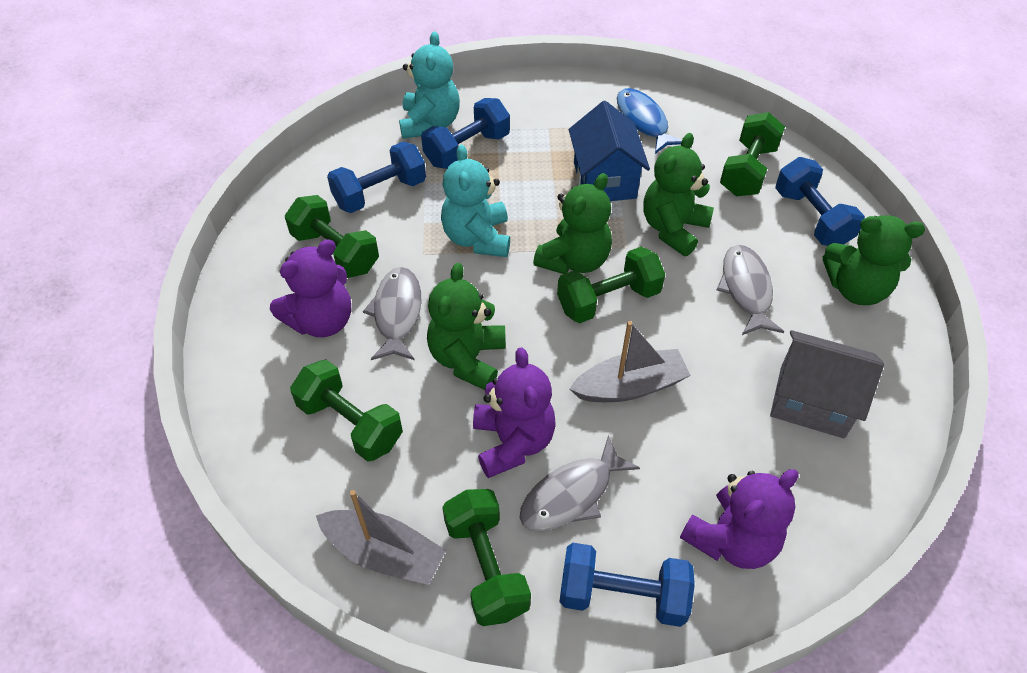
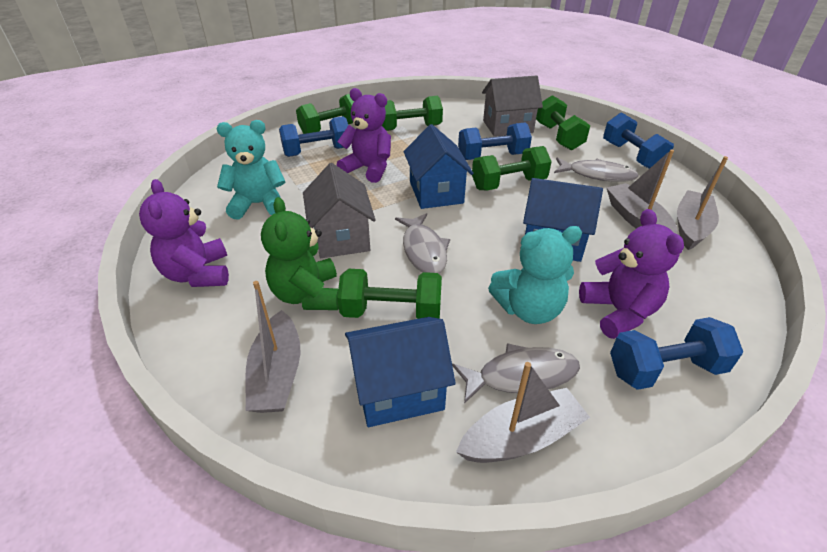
blue fish: 1 -> 0
blue house: 1 -> 3
green teddy bear: 4 -> 1
grey boat: 2 -> 4
grey house: 1 -> 2

